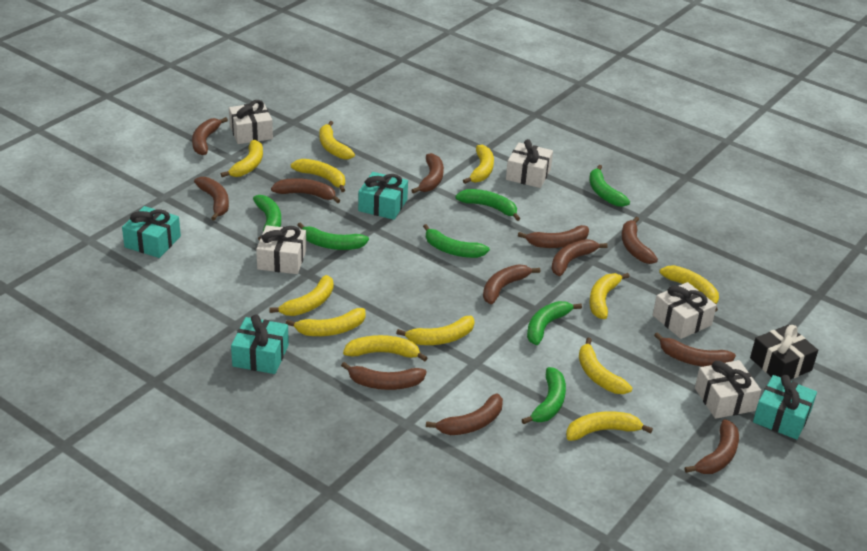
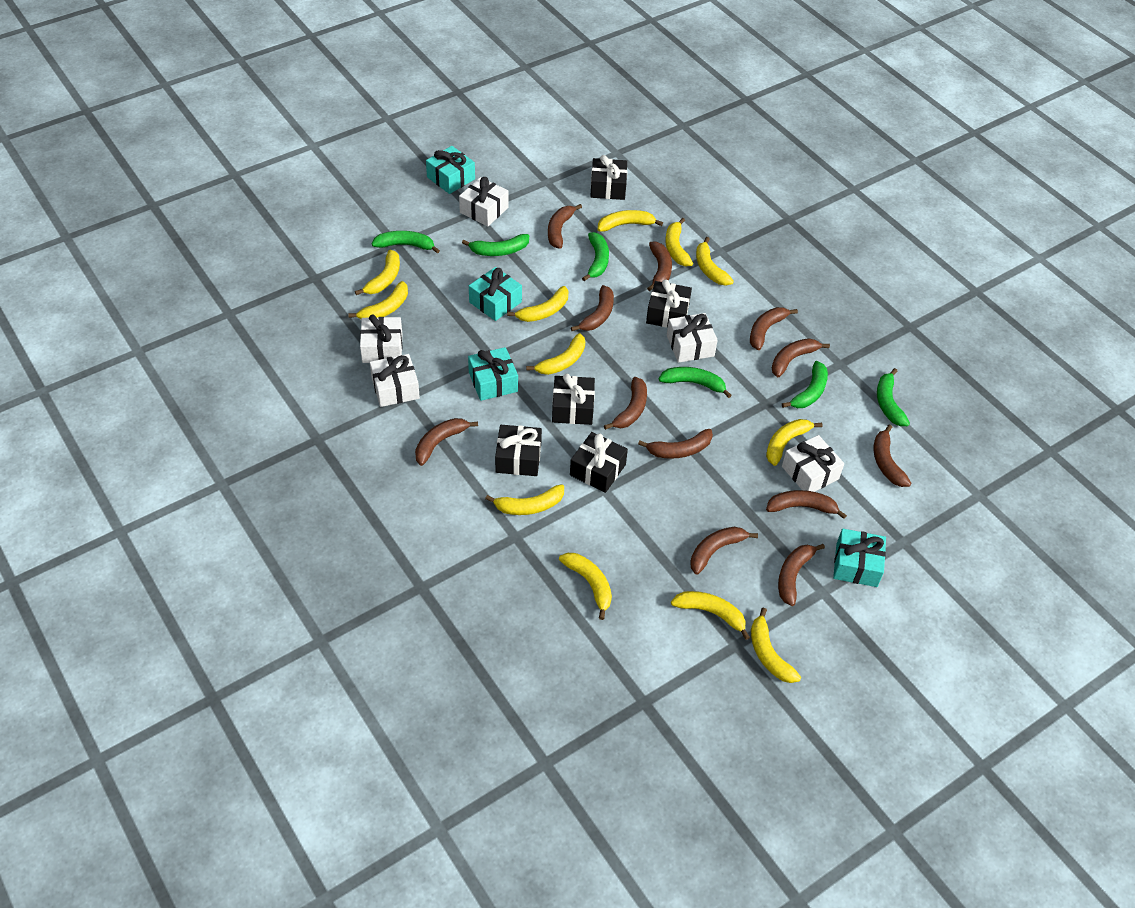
black gift: 1 -> 5
green banana: 7 -> 6

